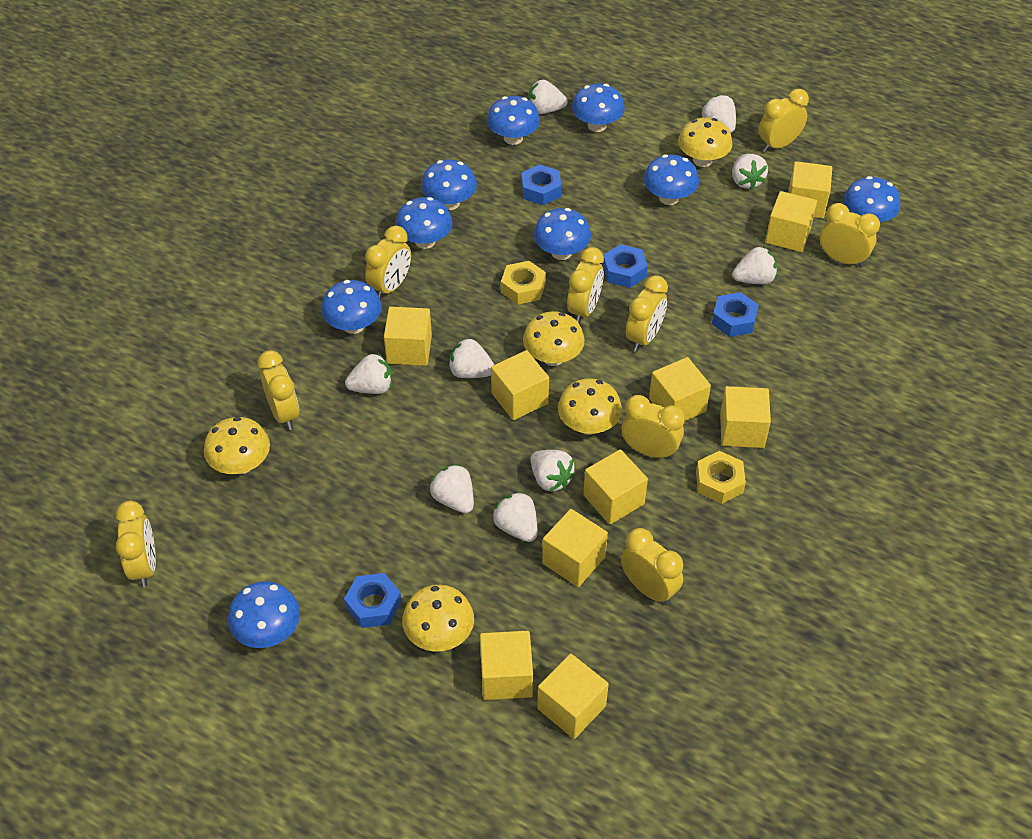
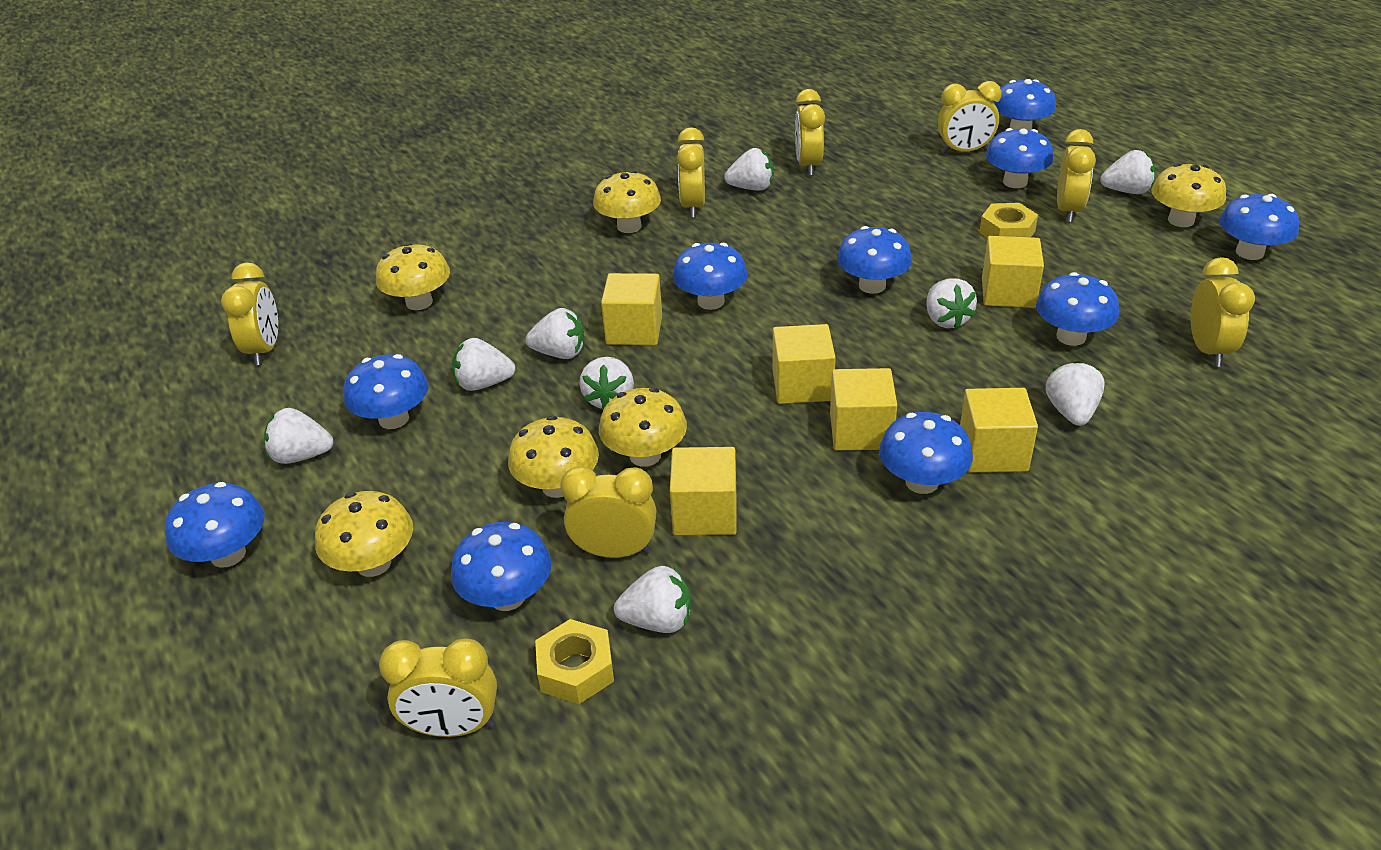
blue mushroom: 9 -> 10
blue nut: 4 -> 0
yellow clock: 9 -> 8
yellow cube: 10 -> 6
yellow mushroom: 5 -> 6

